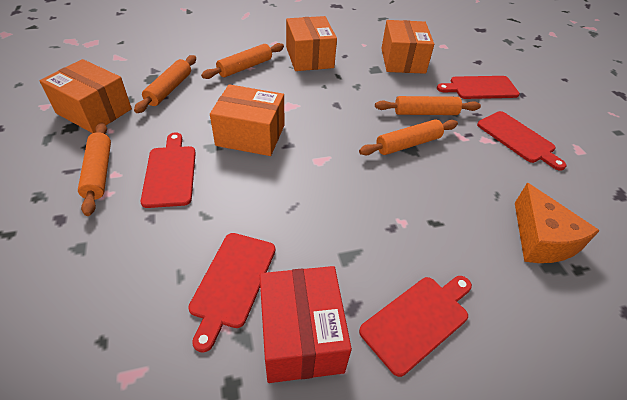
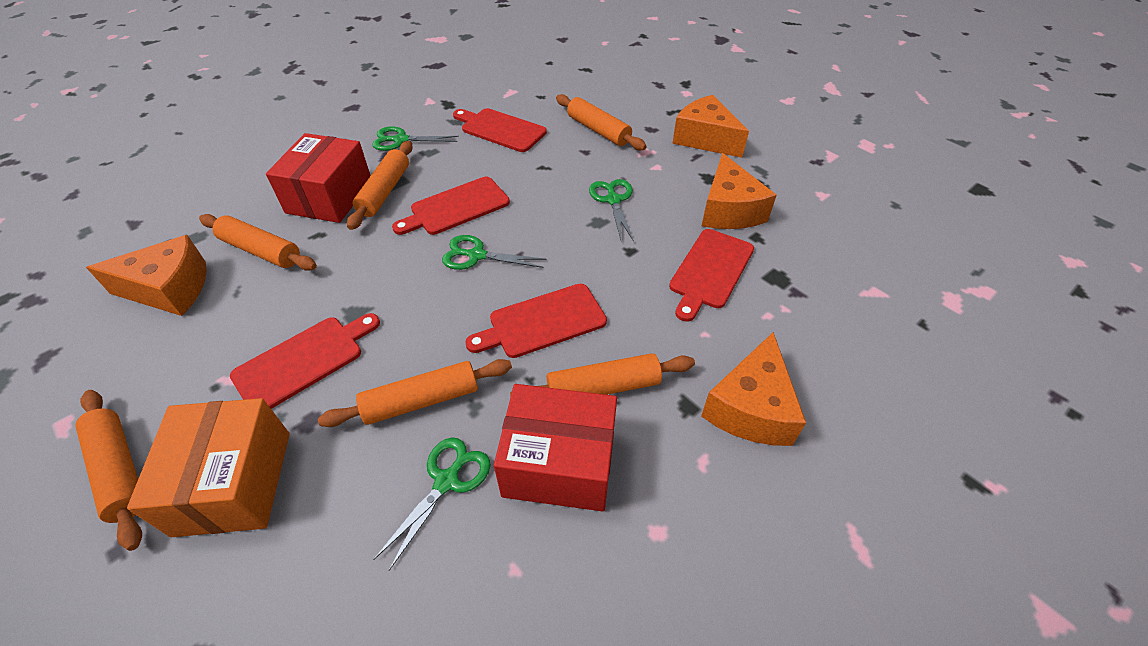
green scissors: 0 -> 4
orange box: 4 -> 1
orange cheese: 1 -> 4
orange rolling pin: 5 -> 6
red box: 1 -> 2

